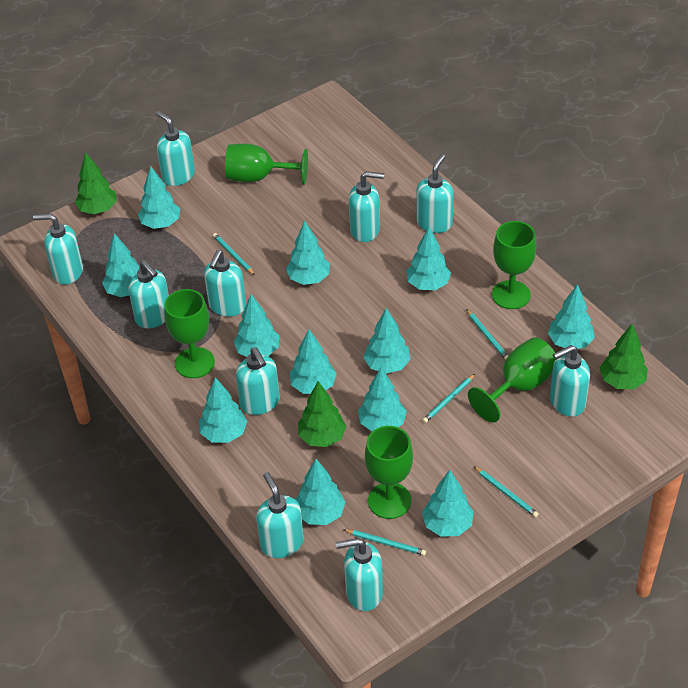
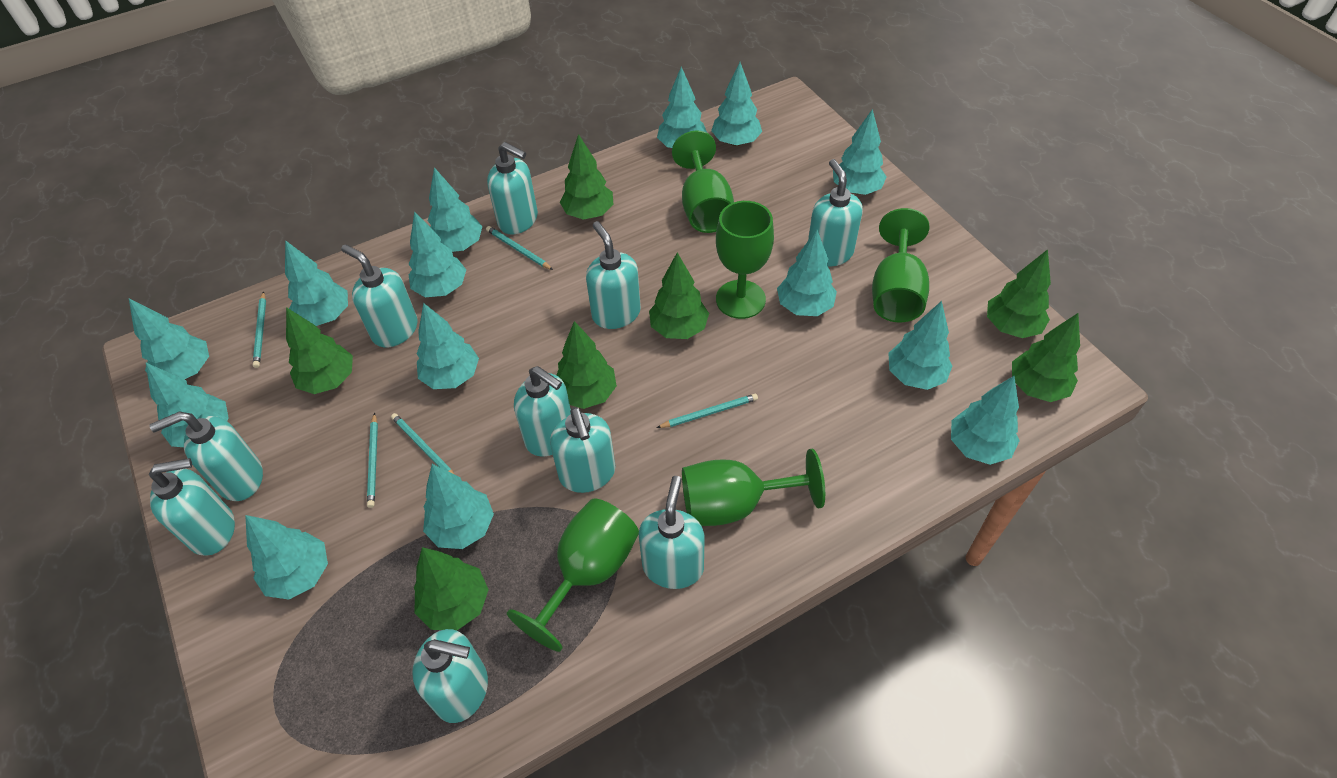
green tree: 3 -> 7
turquoise tree: 12 -> 14

